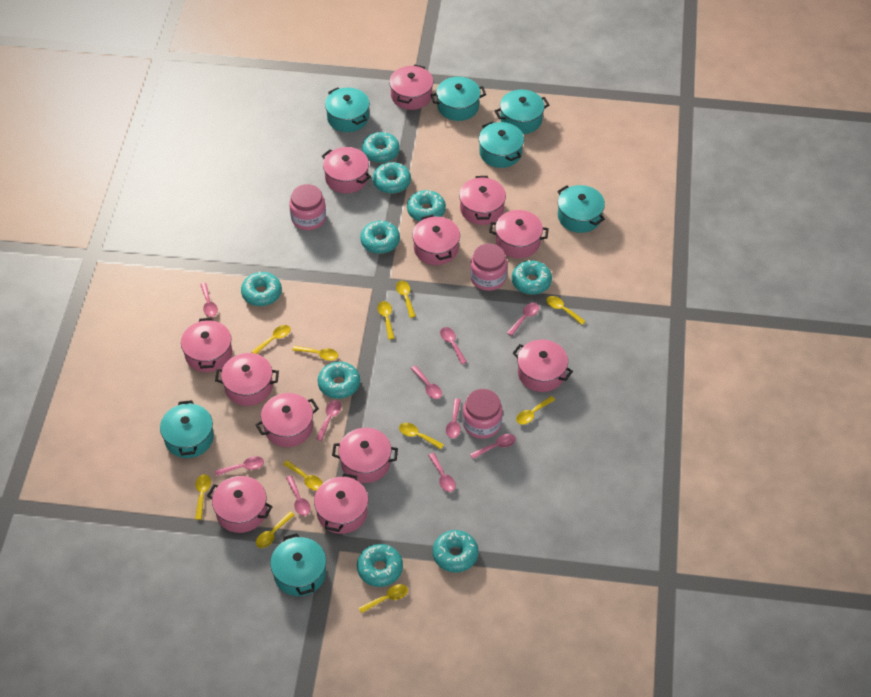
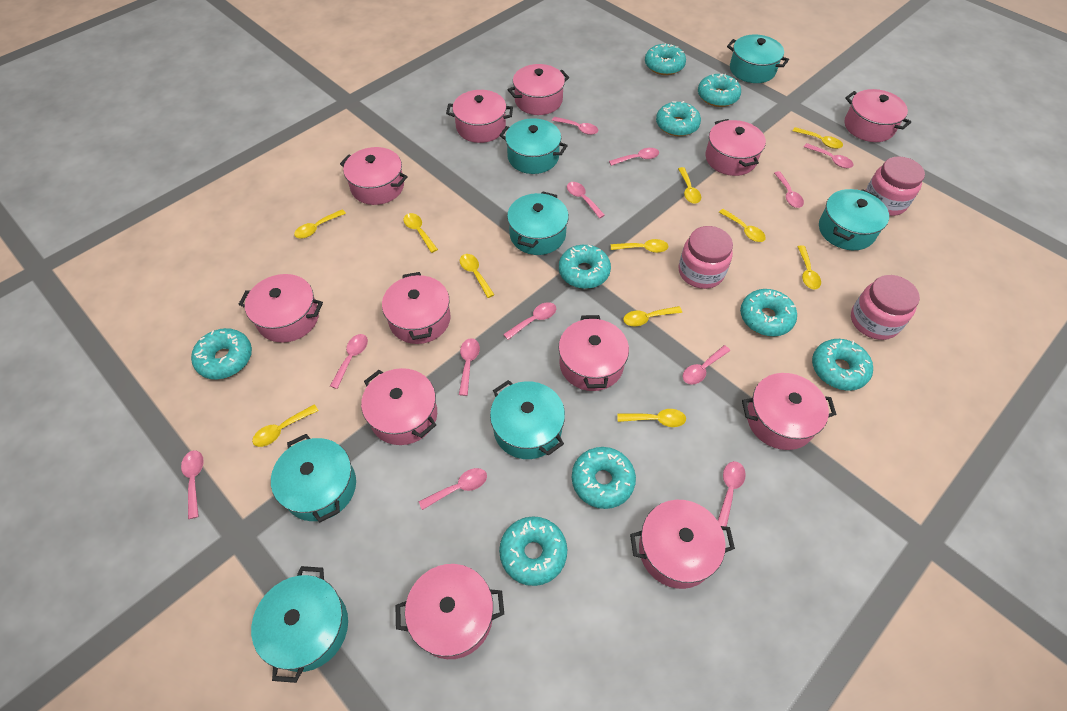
pink spoon: 10 -> 12

